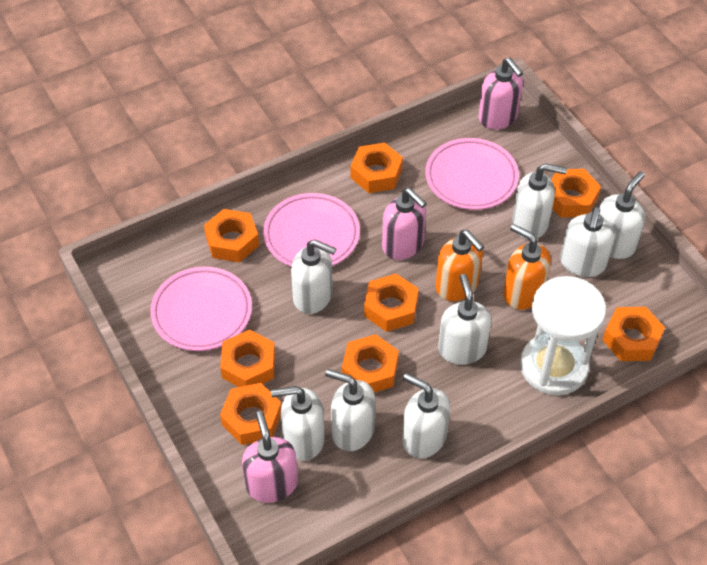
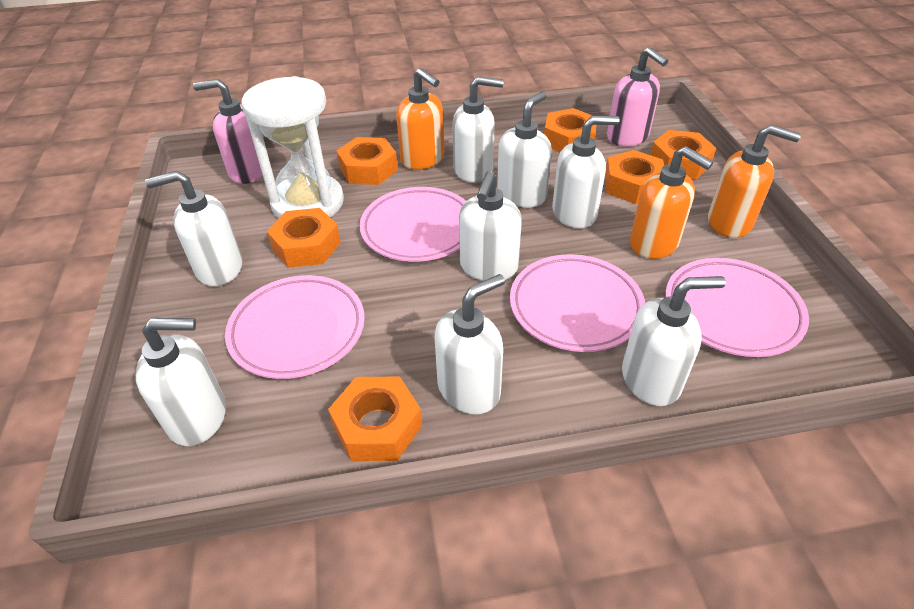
orange nut: 8 -> 6
orange soap dispenser: 2 -> 3
pink plate: 3 -> 4
pink soap dispenser: 3 -> 2

